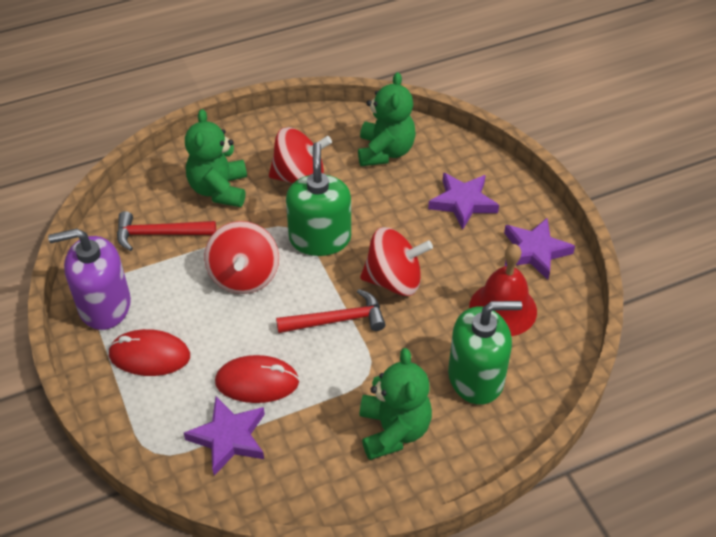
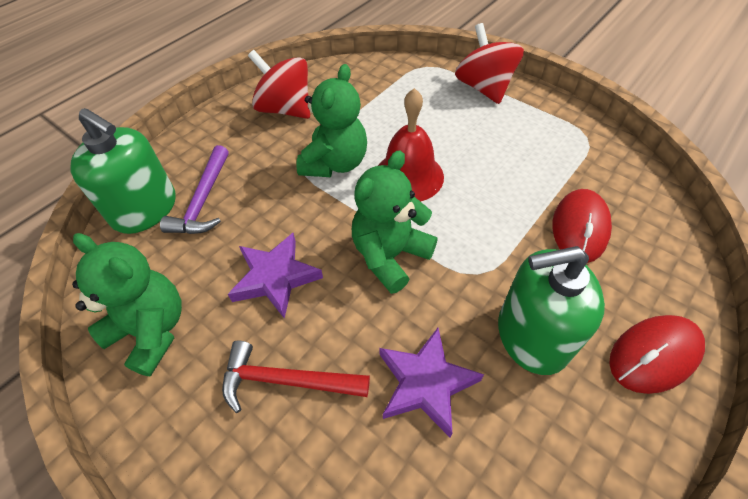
purple hammer: 0 -> 1
purple soap dispenser: 1 -> 0
purple star: 3 -> 2
red hammer: 2 -> 1
red spinning top: 3 -> 2

